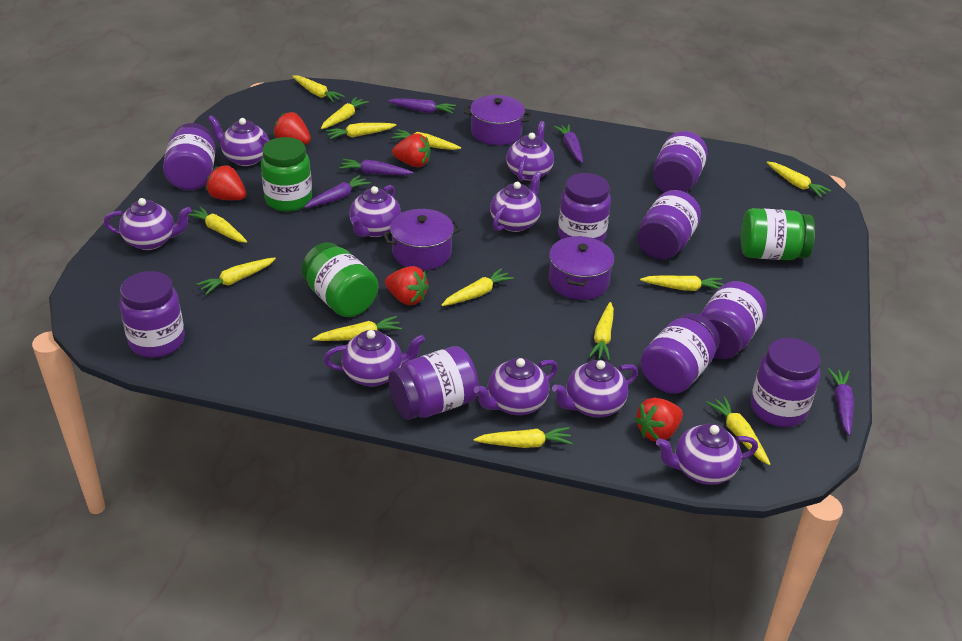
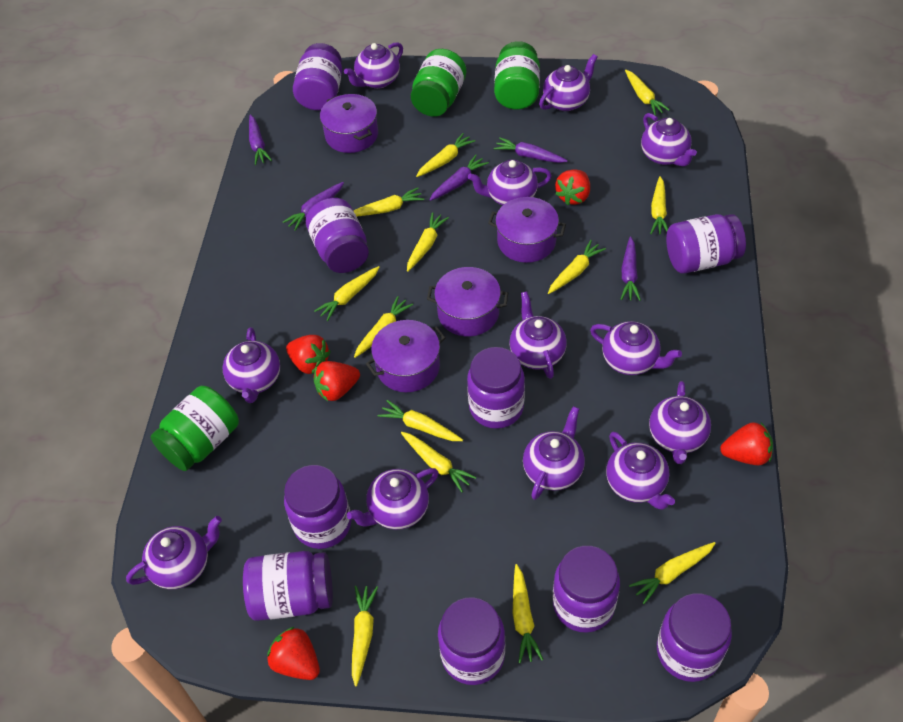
purple pot: 3 -> 4
purple teapot: 9 -> 12

